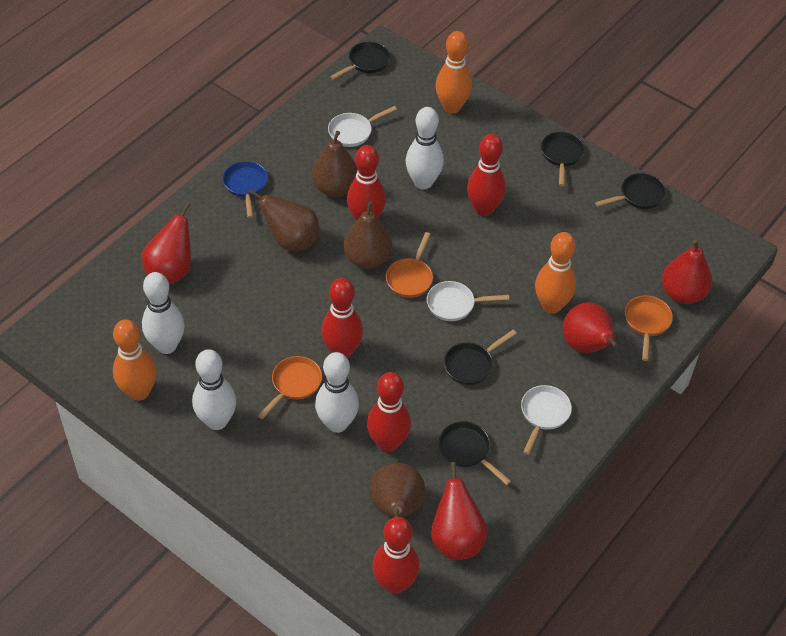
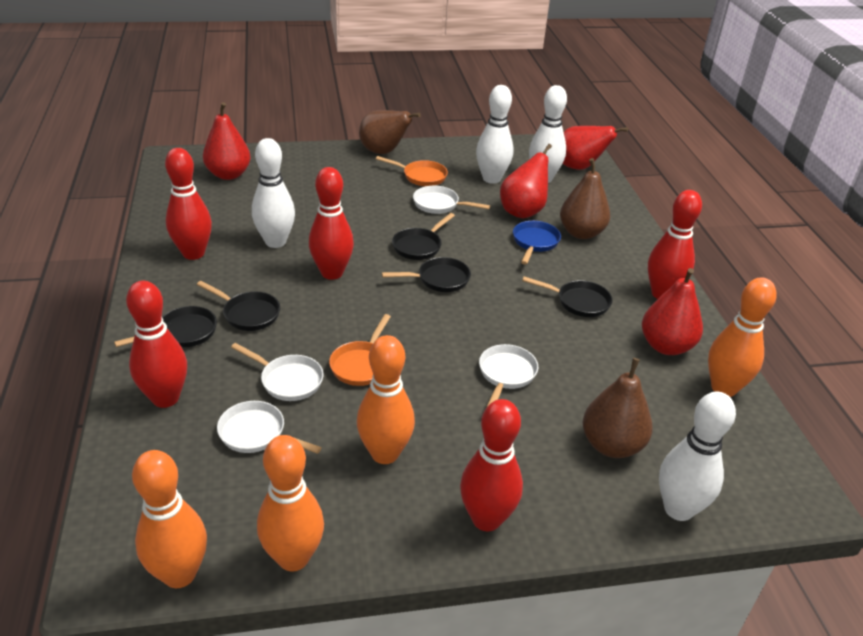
brown pear: 4 -> 3
orange bowling pin: 3 -> 4
orange pan: 3 -> 2
white pan: 3 -> 4

